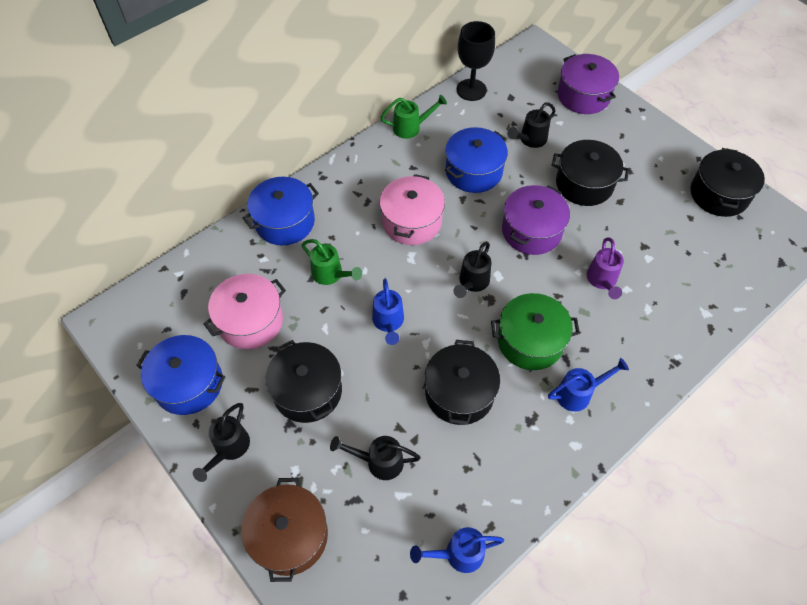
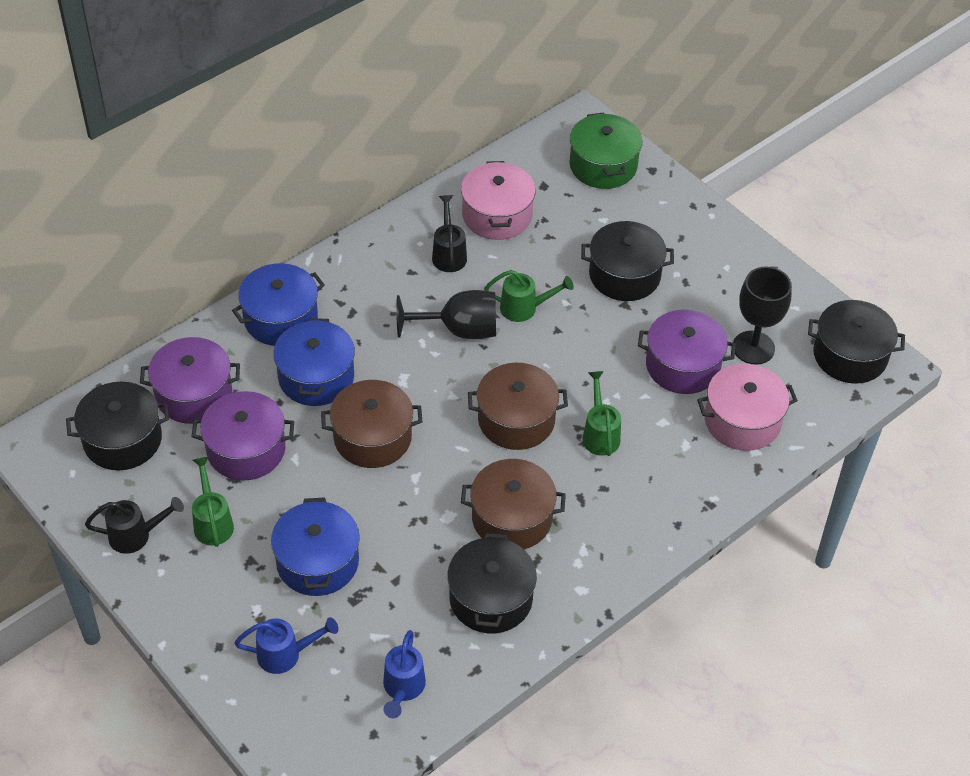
black goblet: 1 -> 2
black watering can: 4 -> 2
blue watering can: 3 -> 2
brown pot: 1 -> 3
green watering can: 2 -> 3
purple pot: 2 -> 3
purple watering can: 1 -> 0

